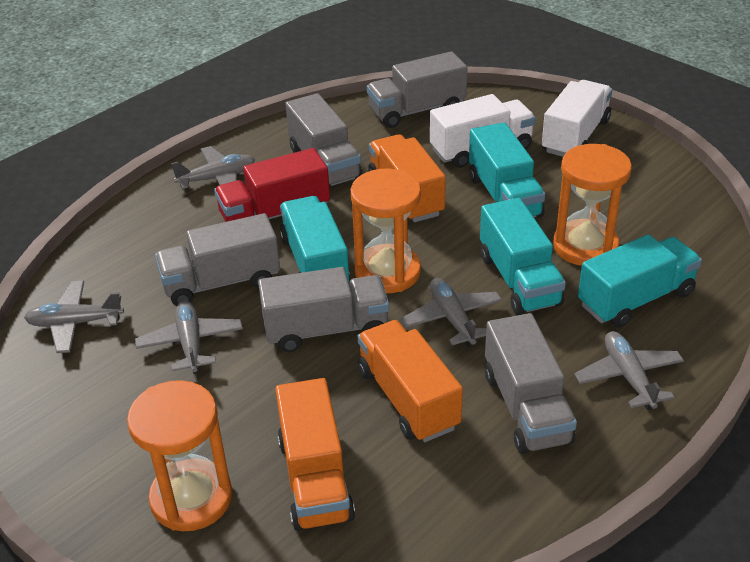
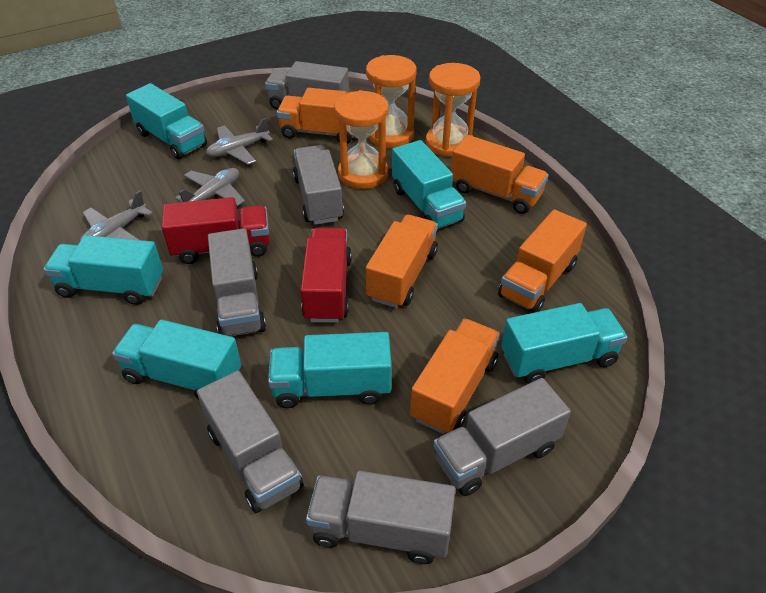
grey plane: 5 -> 3
grey truck: 5 -> 6
orange truck: 3 -> 5
red truck: 1 -> 2
turquoise truck: 4 -> 6
white truck: 2 -> 0

